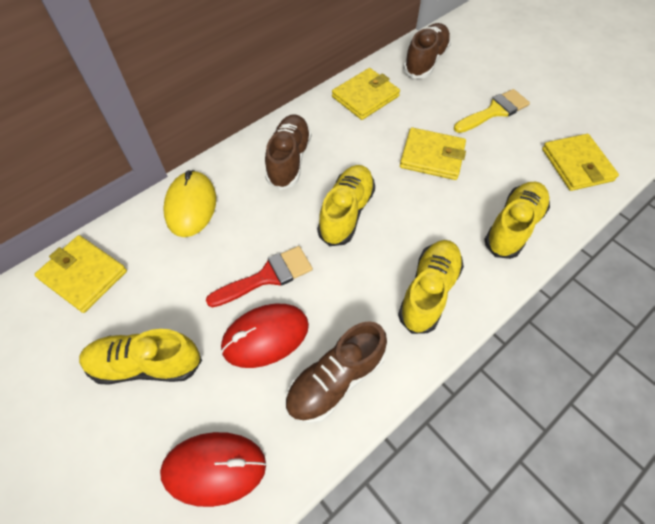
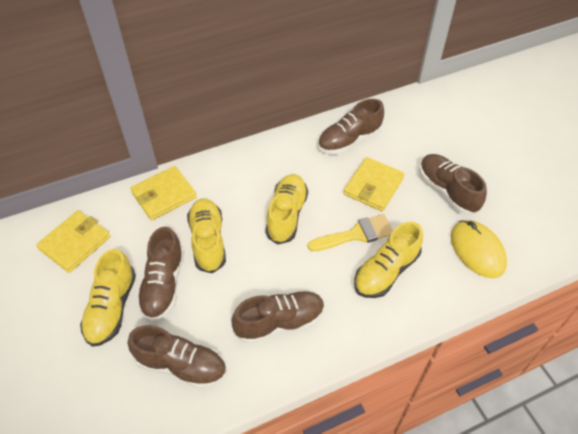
brown shoe: 3 -> 5
red brush: 1 -> 0
red mouse: 2 -> 0
yellow wallet: 4 -> 3

